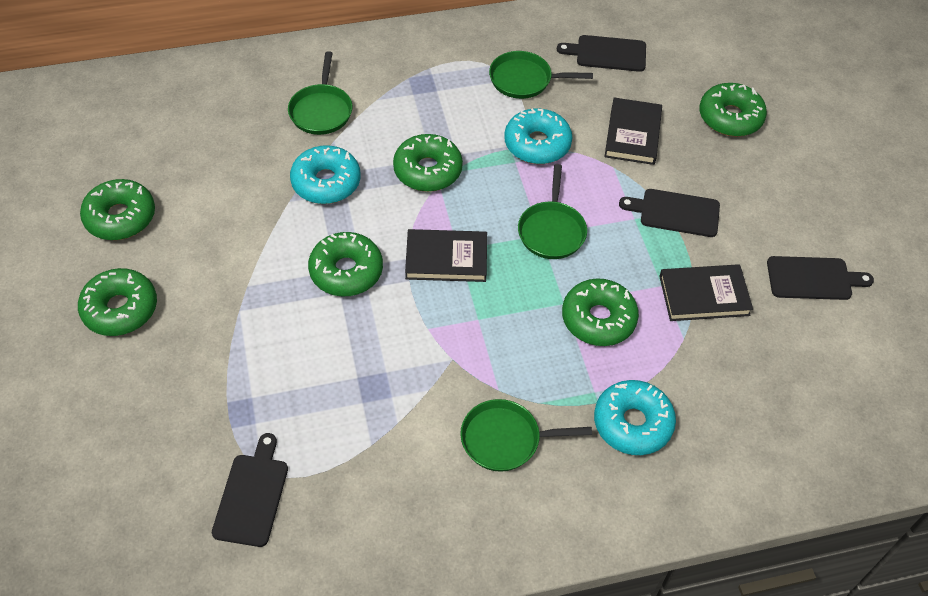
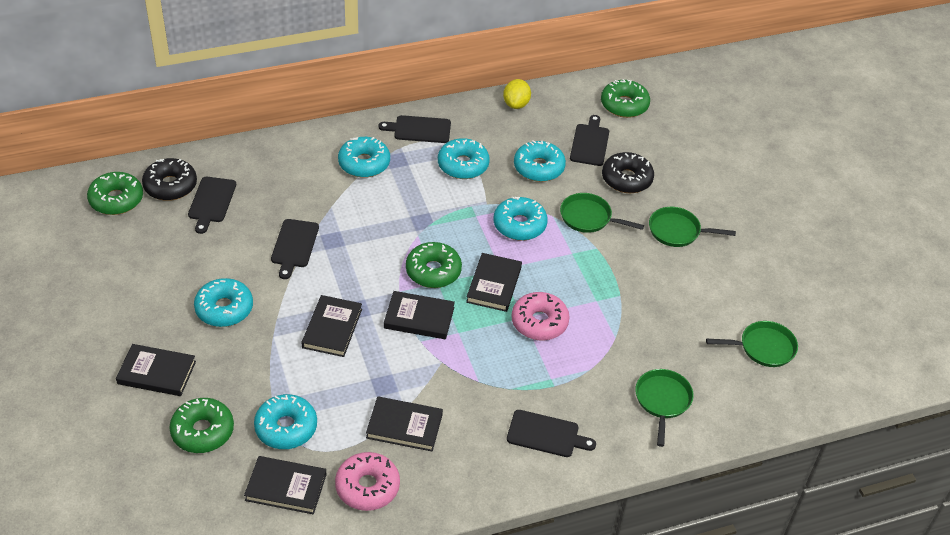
black book: 3 -> 6
black cutting board: 4 -> 5
black donut: 0 -> 2
green donut: 6 -> 4
pink donut: 0 -> 2
turquoise donut: 3 -> 6
yellow lemon: 0 -> 1

